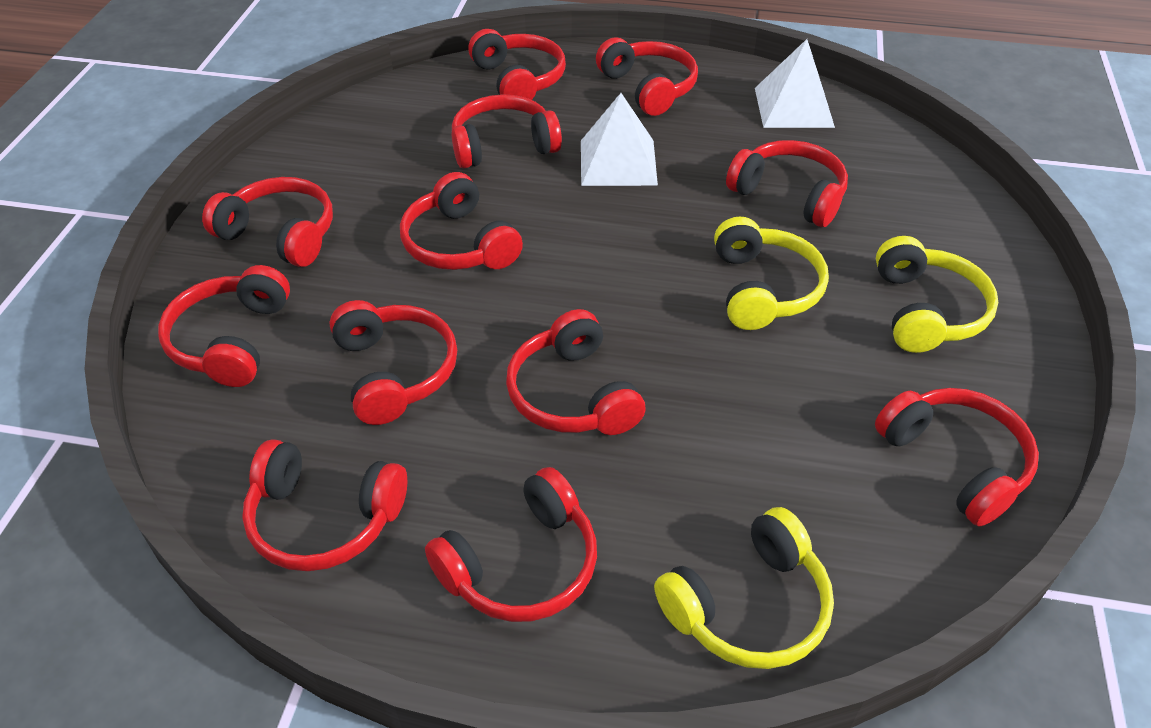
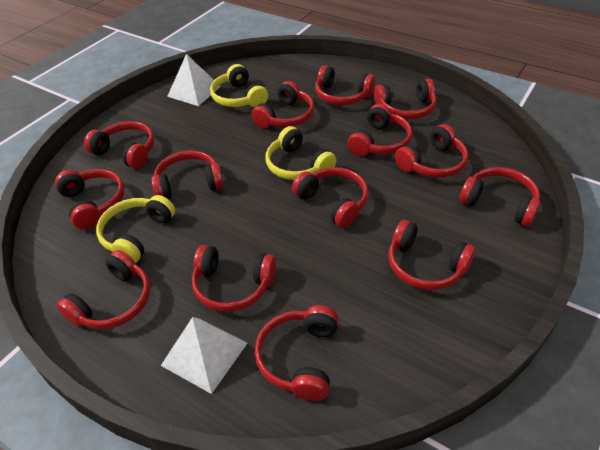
red headphones: 12 -> 14

